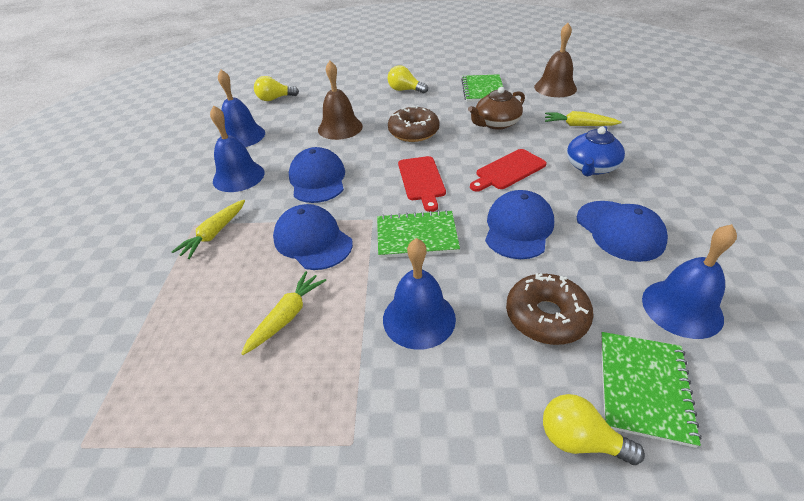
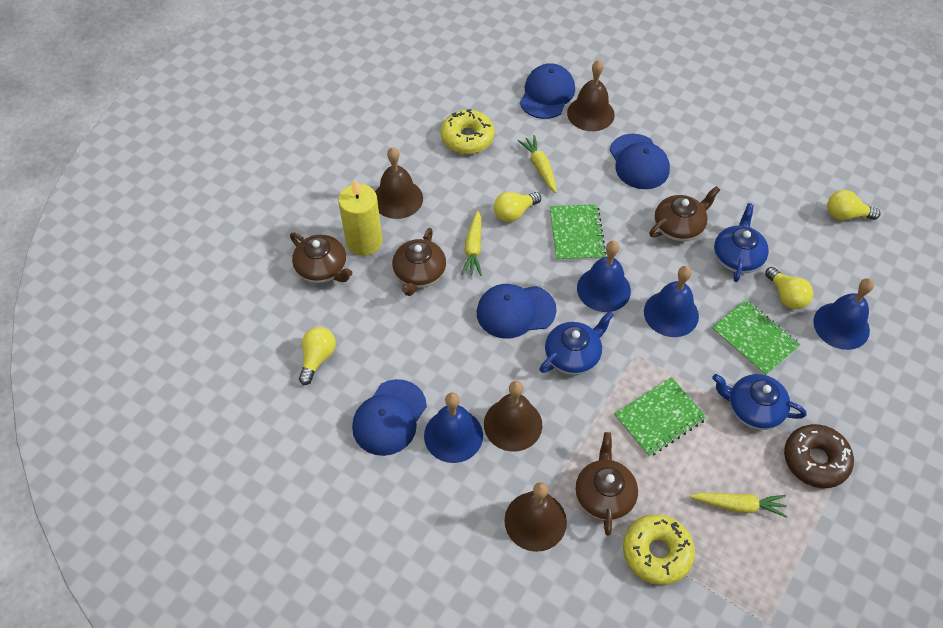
blue teapot: 1 -> 3
brown bell: 2 -> 4
brown donut: 2 -> 1
brown teapot: 1 -> 4
red cutting board: 2 -> 0
yellow candle: 0 -> 1
yellow donut: 0 -> 2
yellow light bulb: 3 -> 4

